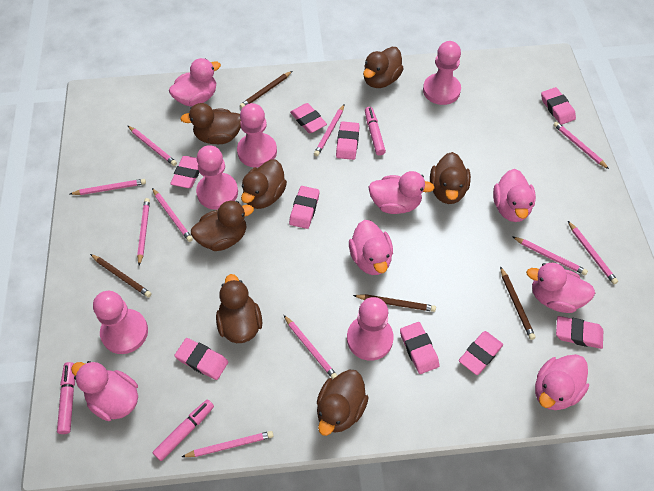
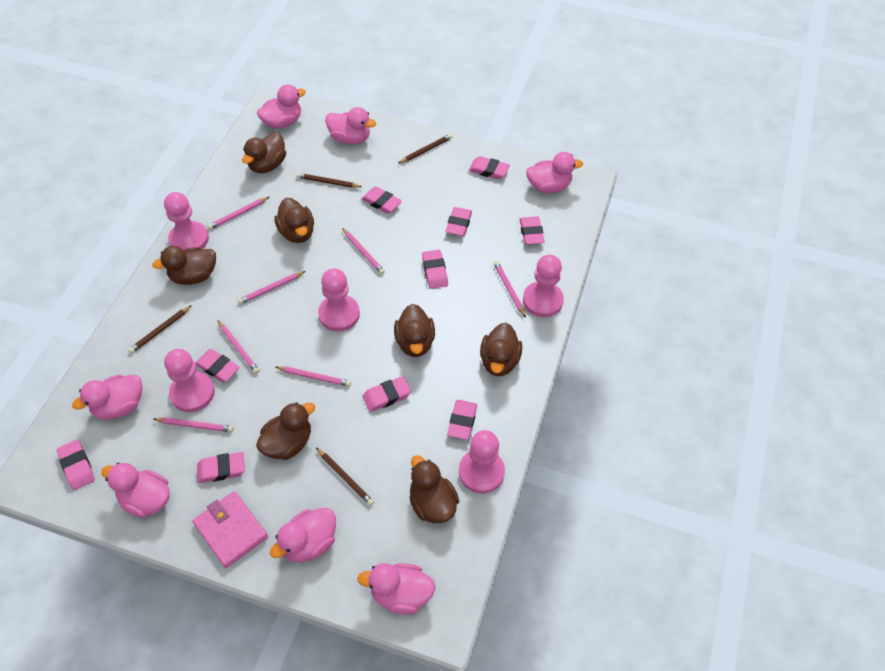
pink eraser: 9 -> 10
pink marker: 3 -> 0
pink pencil: 10 -> 7
pink wallet: 0 -> 1

